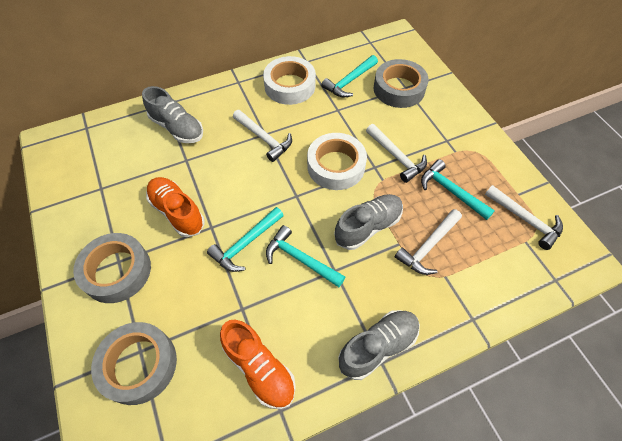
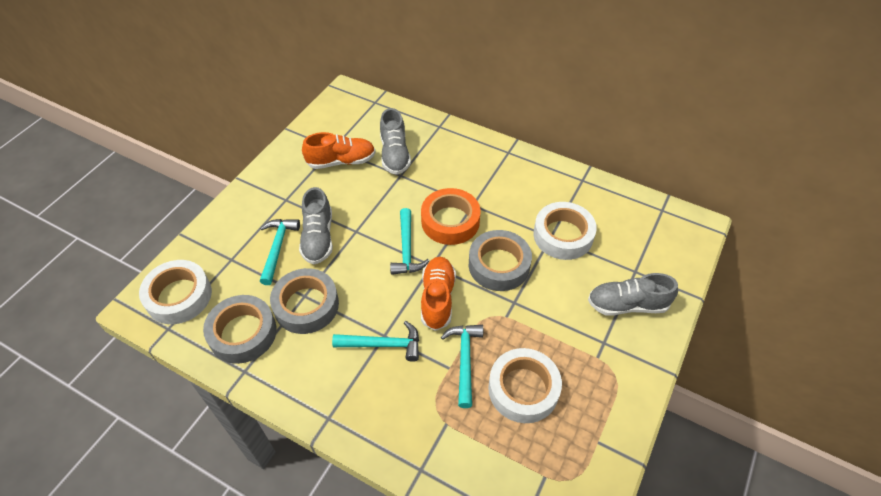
orange tape: 0 -> 1
white hammer: 4 -> 0
white tape: 2 -> 3

